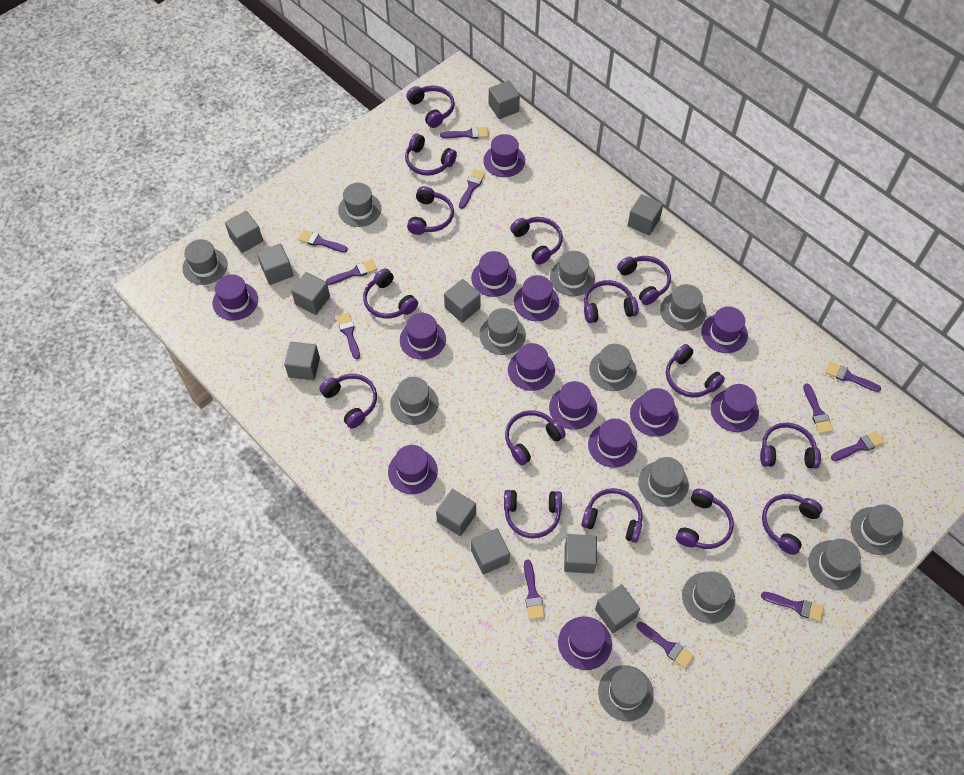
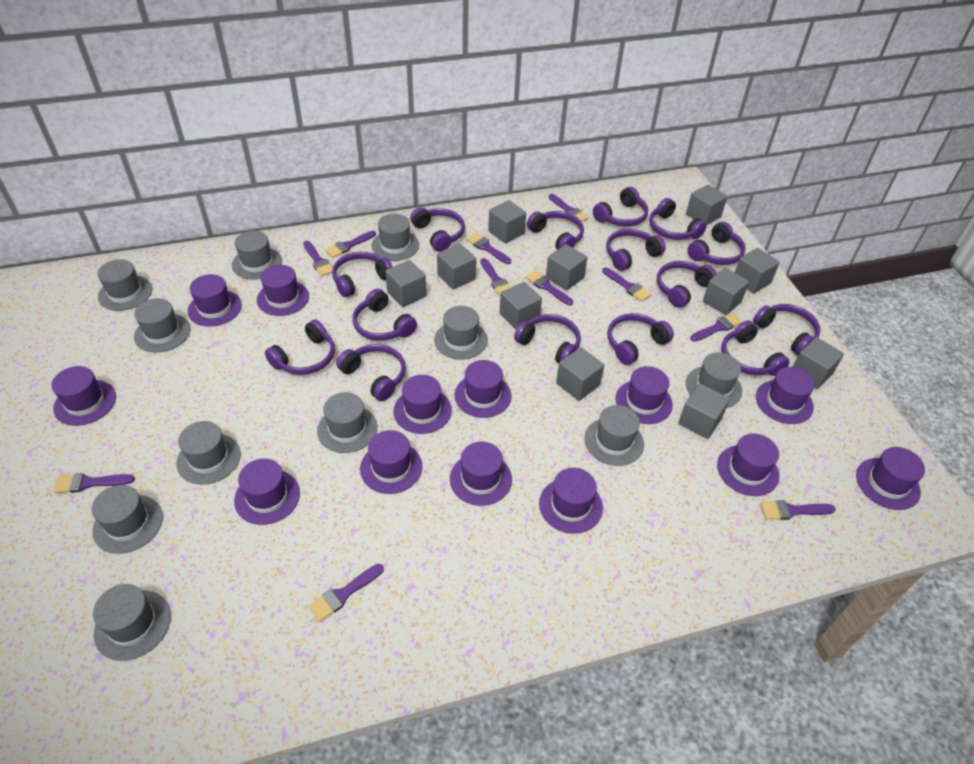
grey hat: 12 -> 11

